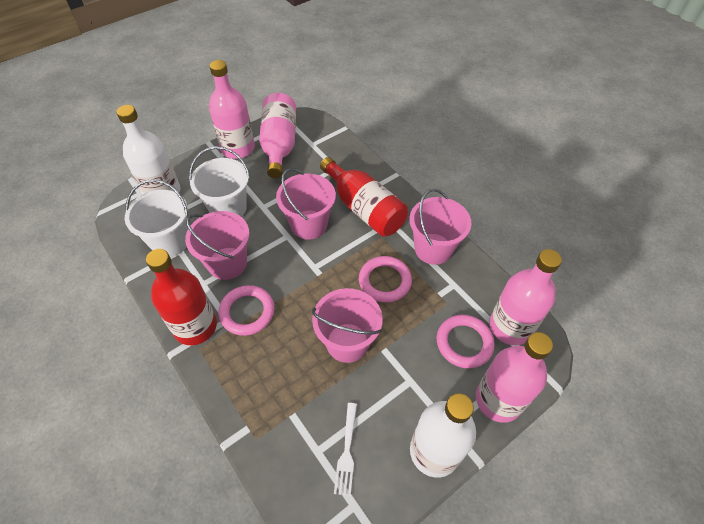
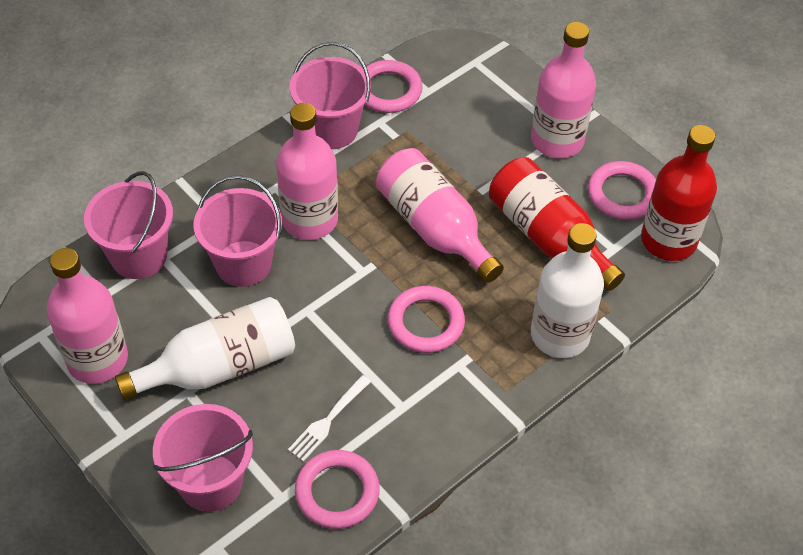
pink ring: 3 -> 4
white bucket: 2 -> 0

